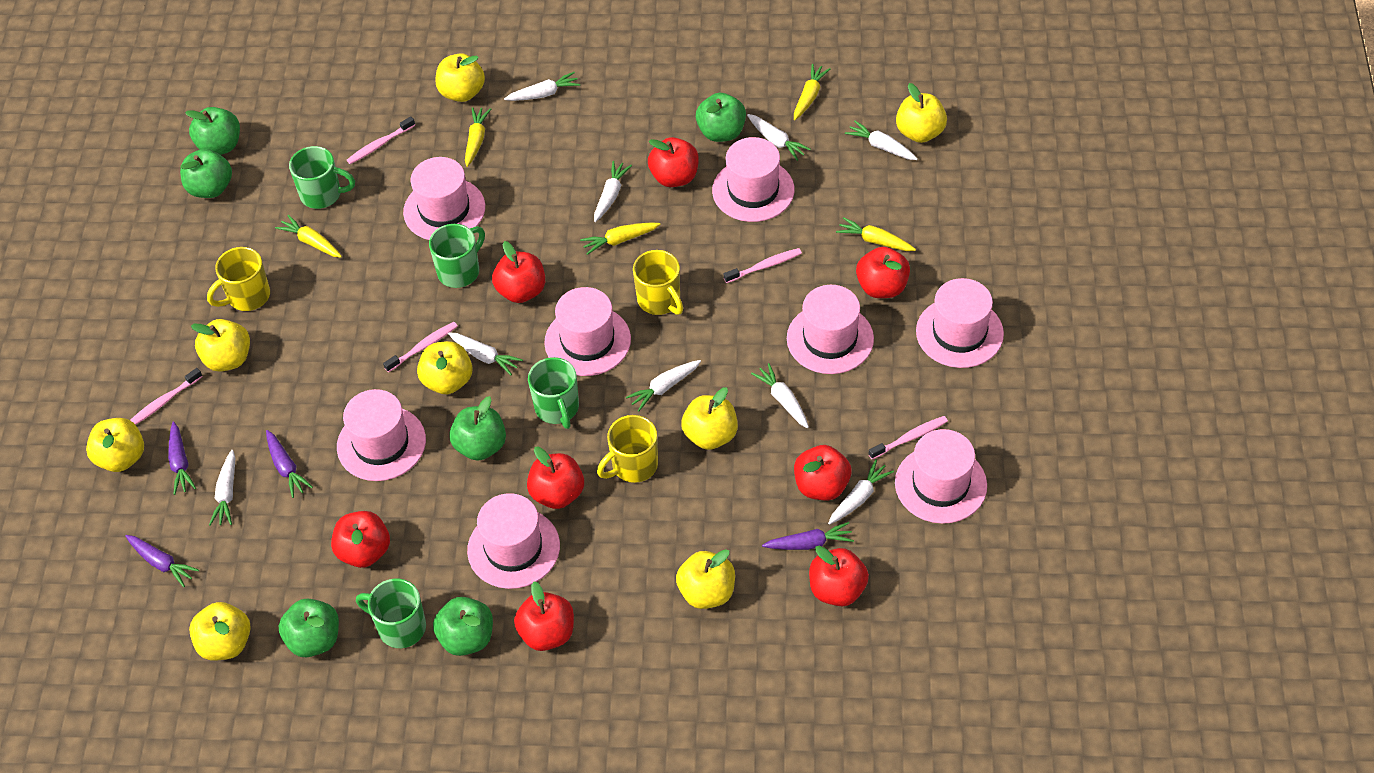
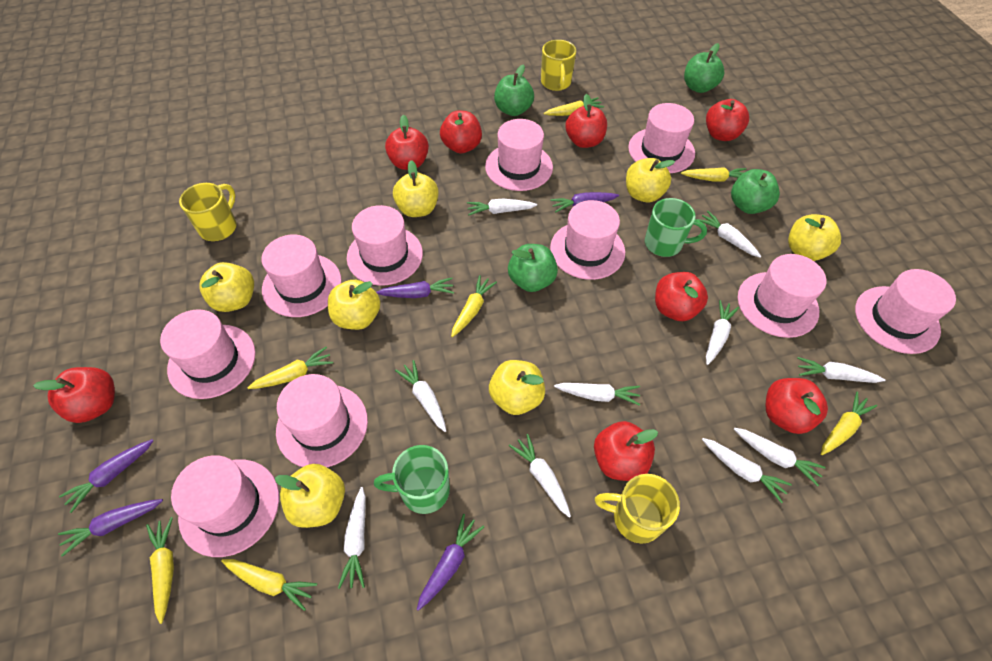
green apple: 6 -> 4
green mug: 4 -> 2
pink hat: 8 -> 10
pink toothbrush: 5 -> 0
purple carrot: 4 -> 5
white carrot: 9 -> 10
yellow apple: 8 -> 7
yellow carrot: 5 -> 7

